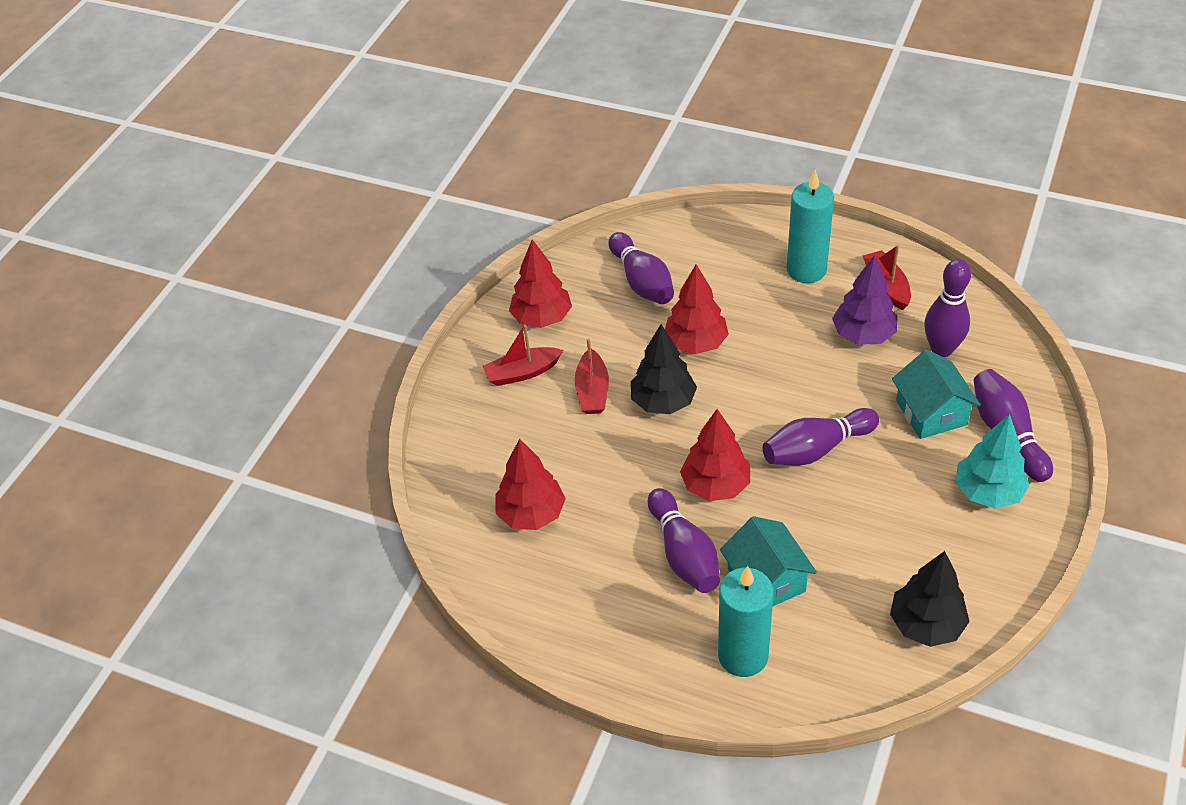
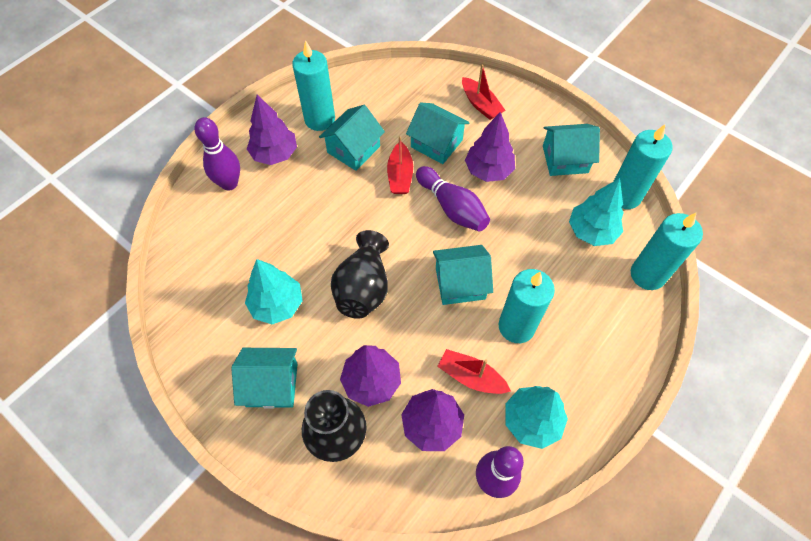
black tree: 2 -> 0
black vase: 0 -> 2
purple bowling pin: 5 -> 3
purple tree: 1 -> 4
red tree: 4 -> 0
turquoise candle: 2 -> 4
turquoise house: 2 -> 5
turquoise tree: 1 -> 3

